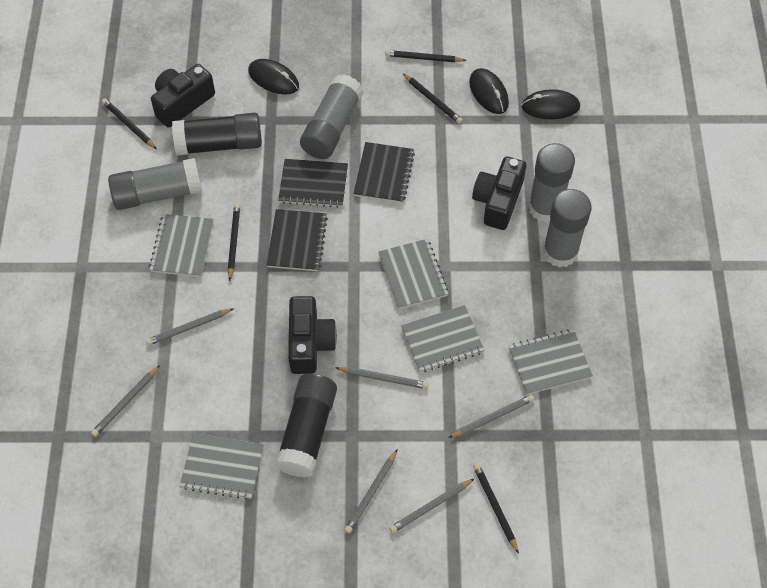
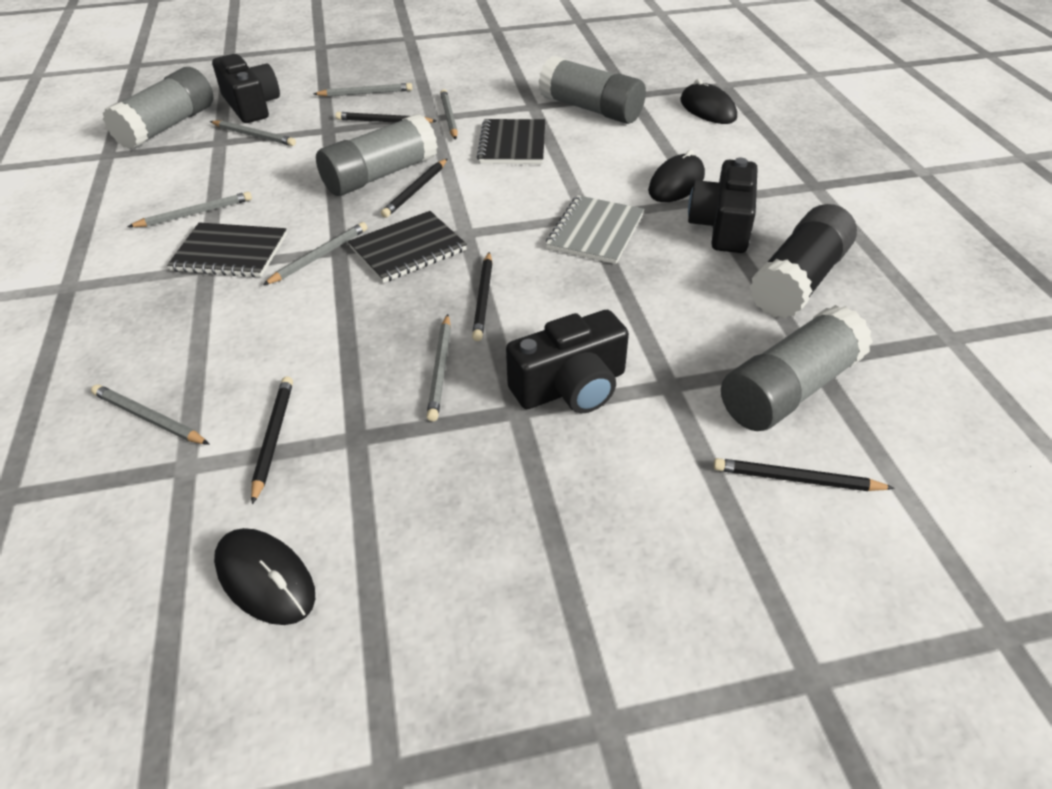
black glue stick: 2 -> 1
grey notebook: 5 -> 1
grey pencil: 6 -> 7

